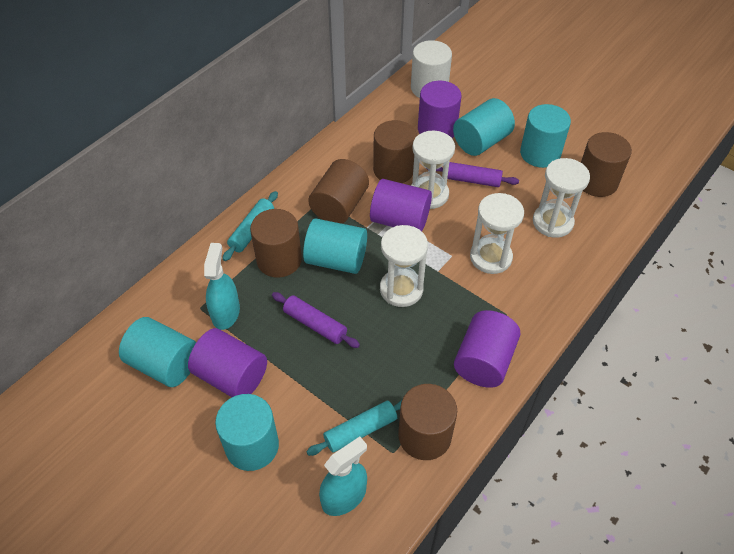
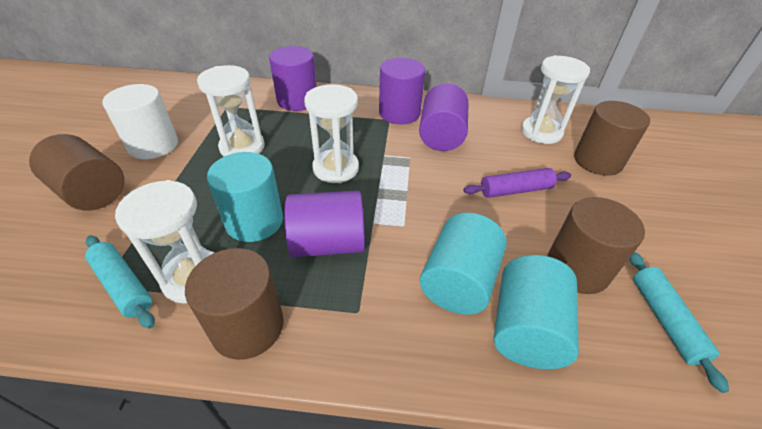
brown cylinder: 5 -> 4
purple rolling pin: 2 -> 1
turquoise cylinder: 5 -> 3
turquoise spray bottle: 2 -> 0

